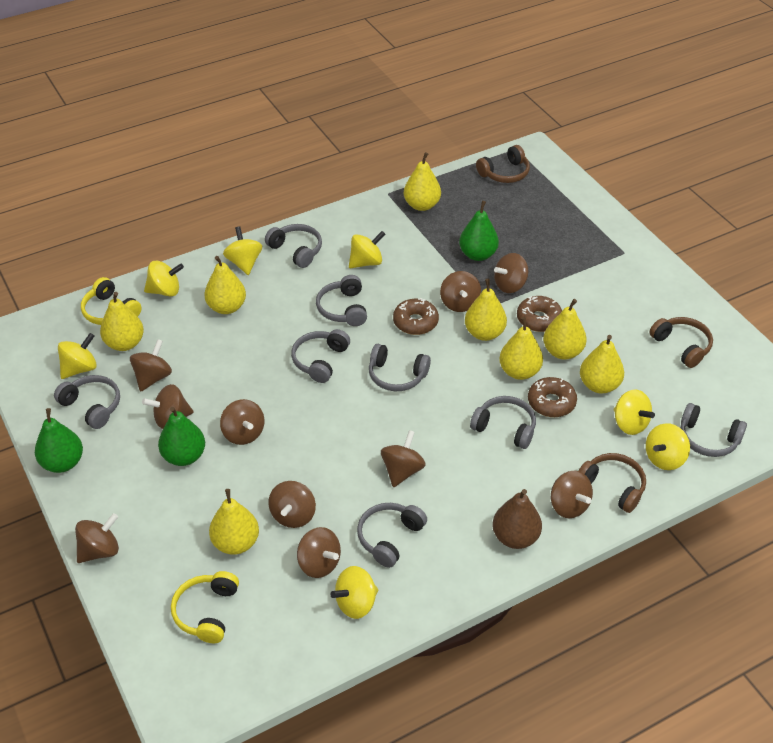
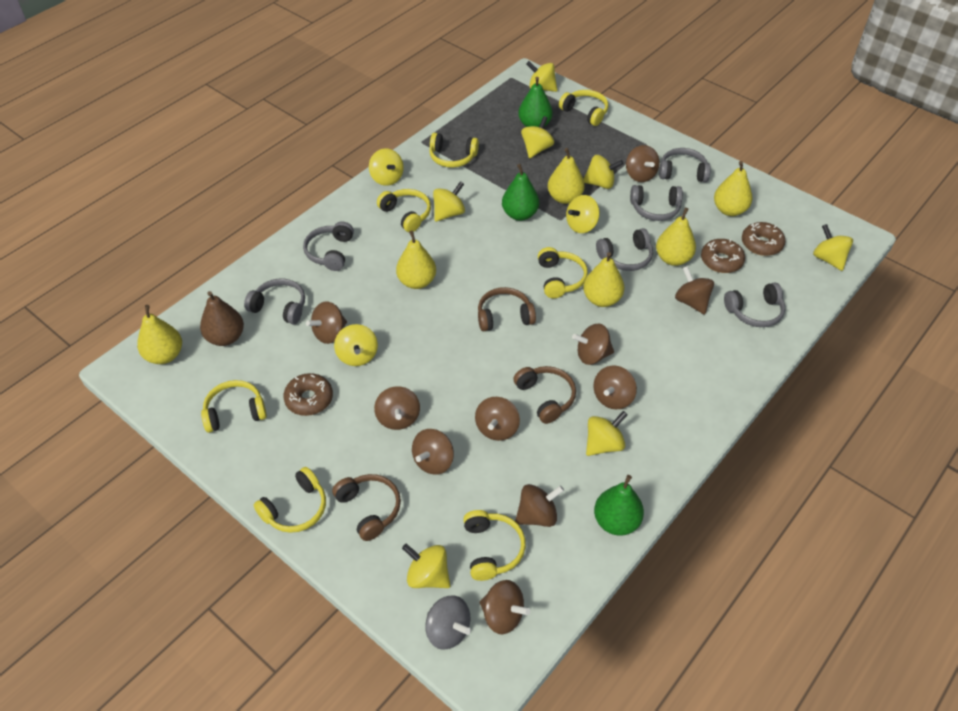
grey headphones: 8 -> 6
grey spinning top: 0 -> 1
yellow headphones: 2 -> 7
yellow pear: 8 -> 6
yellow spinning top: 7 -> 10

